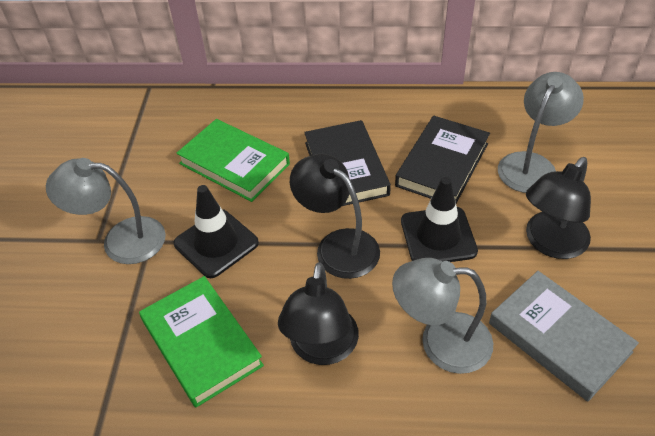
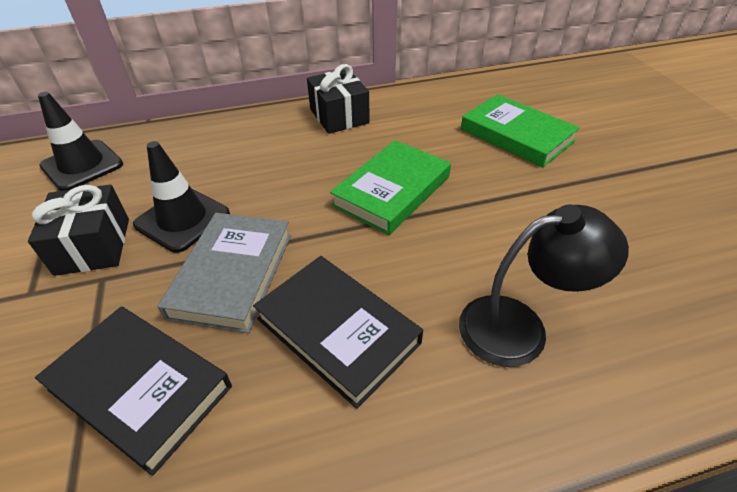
black gift: 0 -> 2
black lamp: 3 -> 1
grey lamp: 3 -> 0

